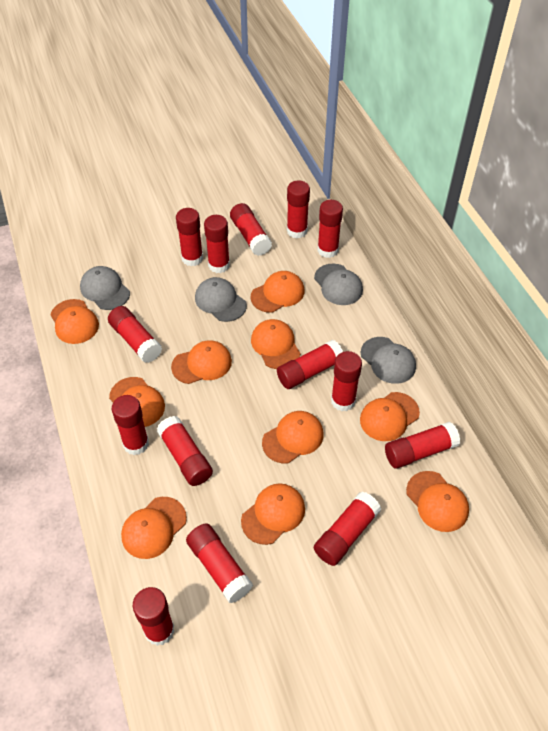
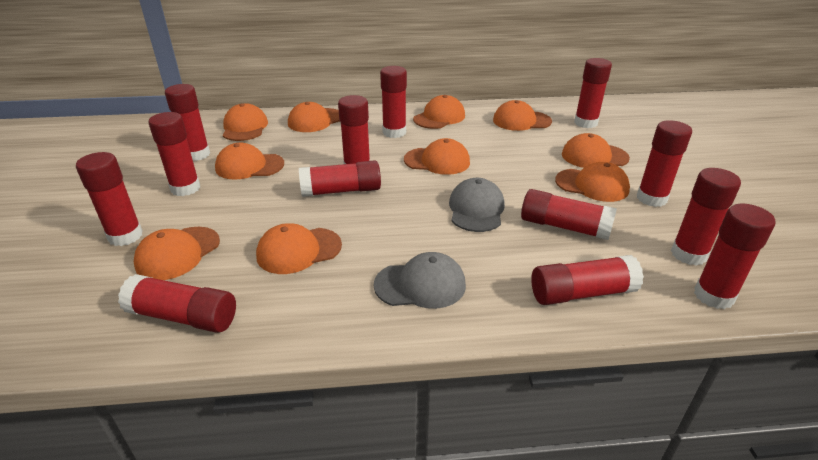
grey cap: 4 -> 2
red glue stick: 14 -> 13

